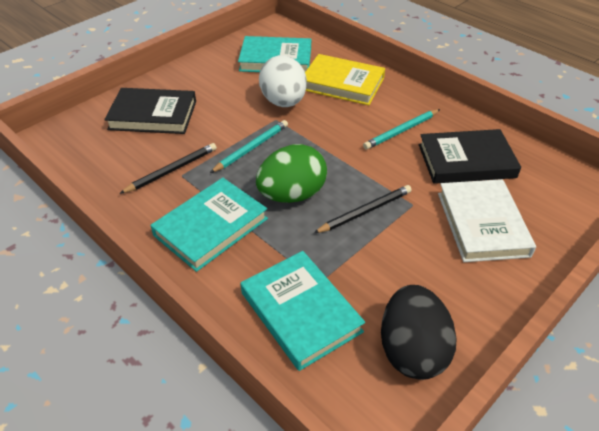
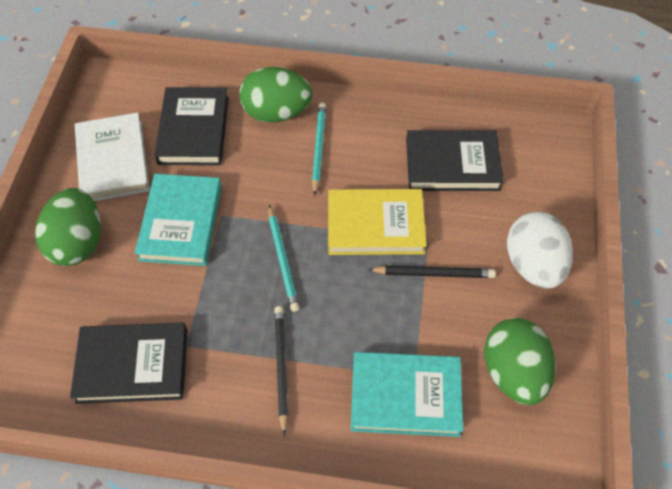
black book: 2 -> 3
black egg: 1 -> 0
green egg: 1 -> 3
turquoise book: 3 -> 2

